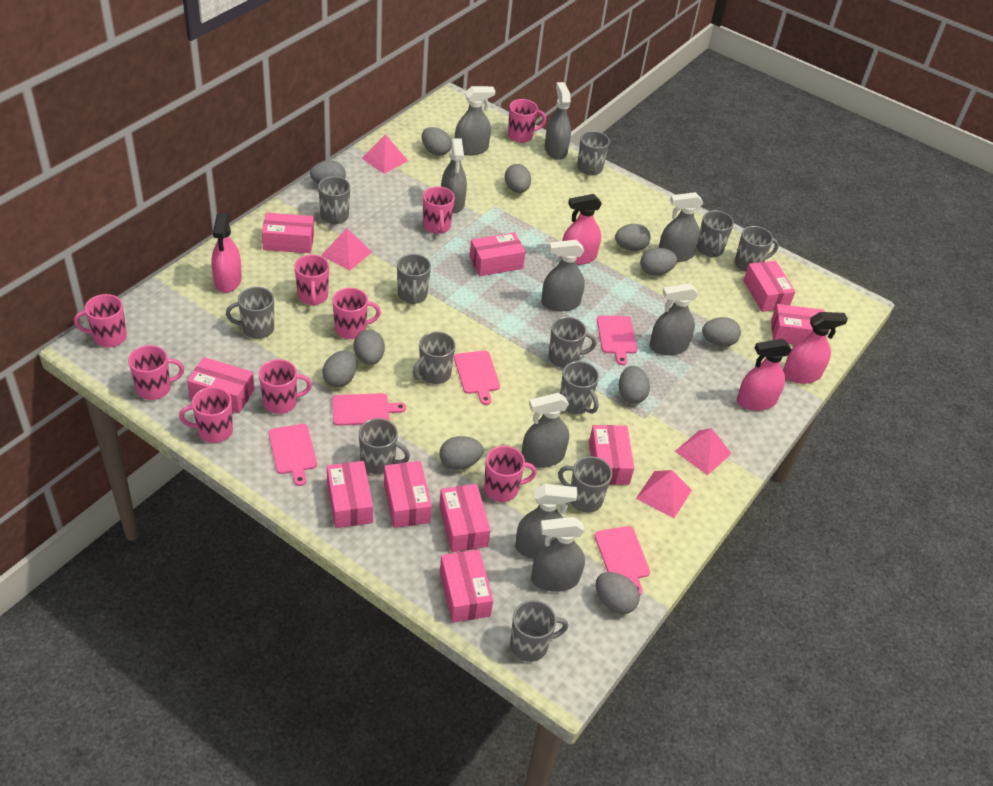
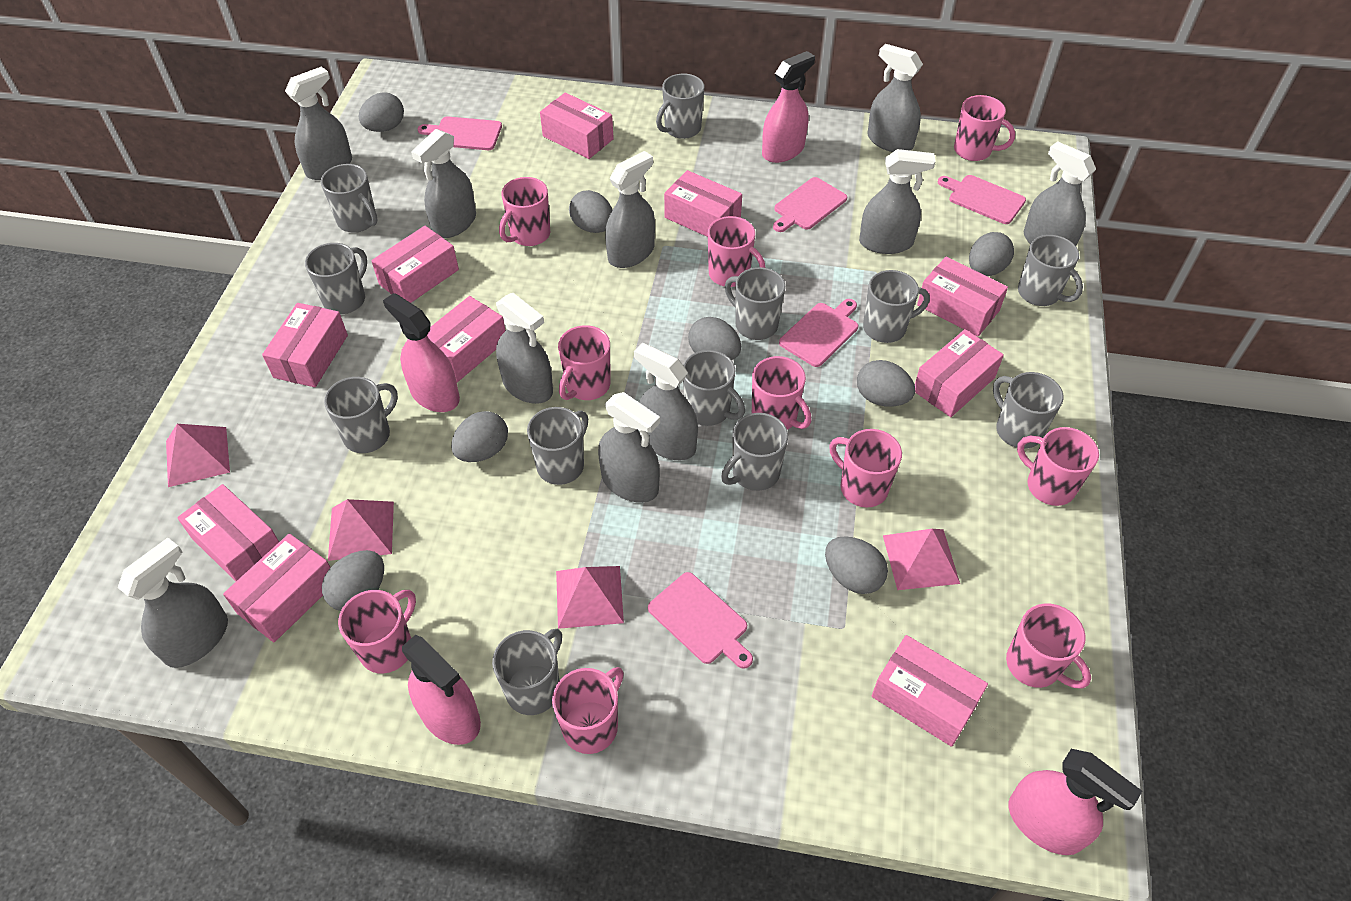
grey egg: 11 -> 8
grey spray bottle: 9 -> 10
pink mug: 9 -> 10

